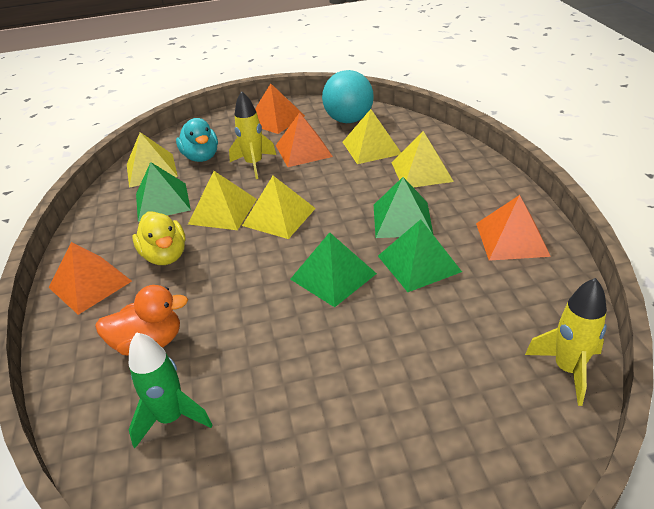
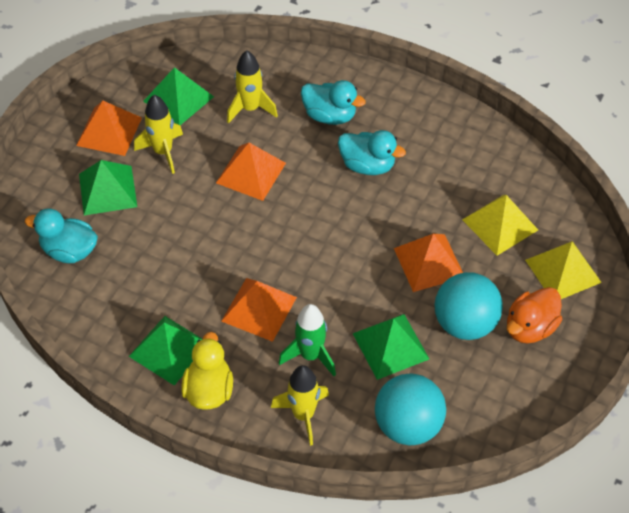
turquoise ball: 1 -> 2
turquoise duck: 1 -> 3
yellow pyramid: 5 -> 2
yellow rocket: 2 -> 3

